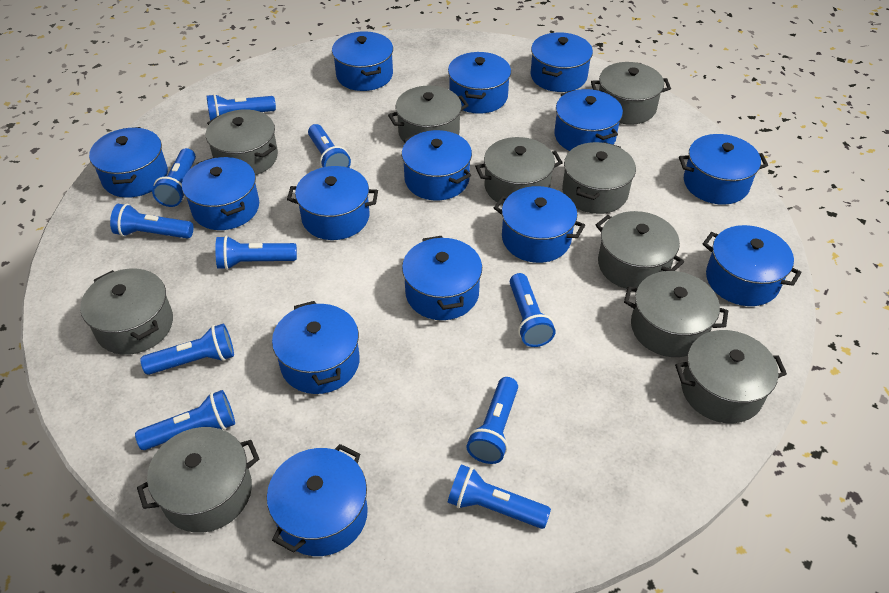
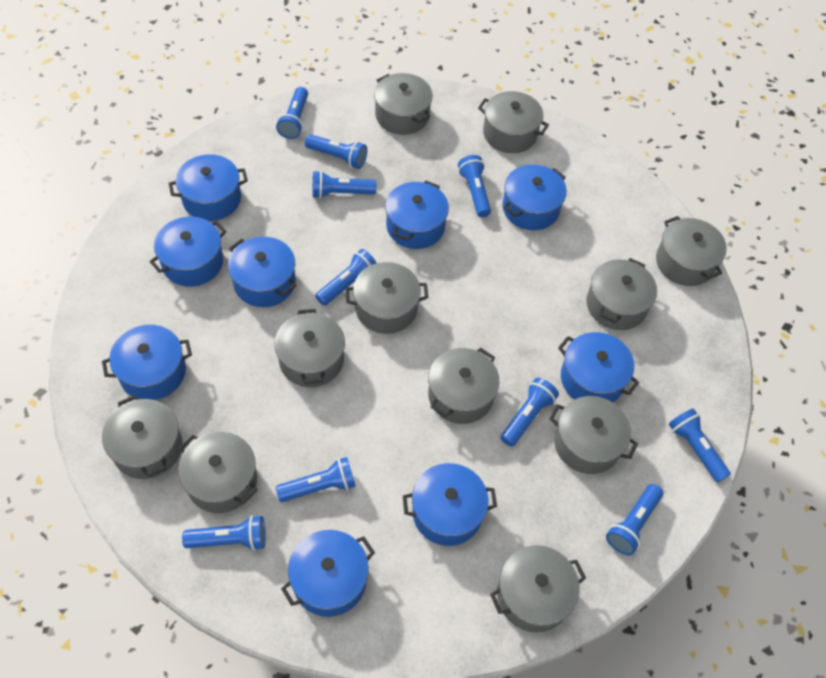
blue pot: 14 -> 9
grey pot: 10 -> 11

